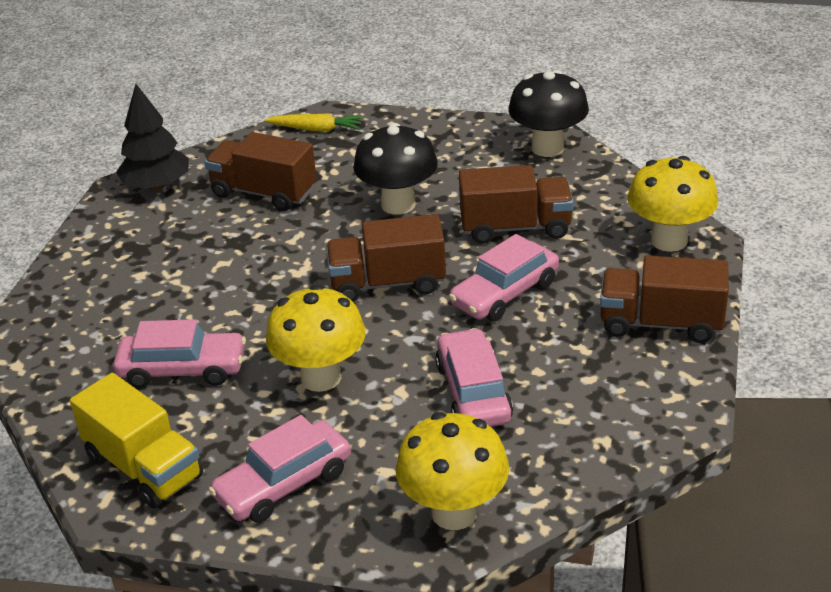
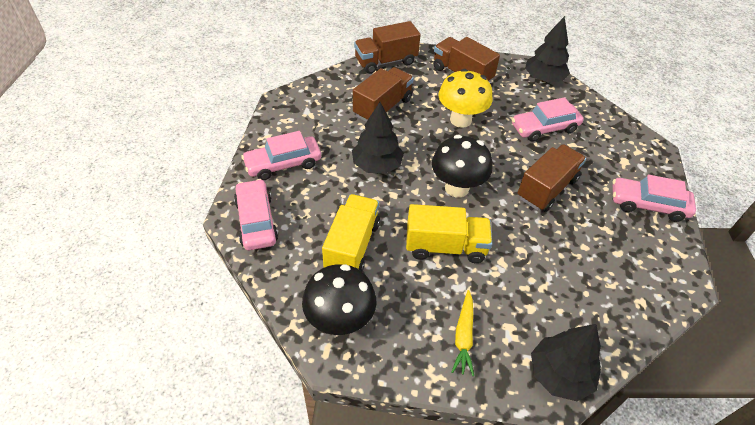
black tree: 1 -> 3
yellow mushroom: 3 -> 1
yellow truck: 1 -> 2

